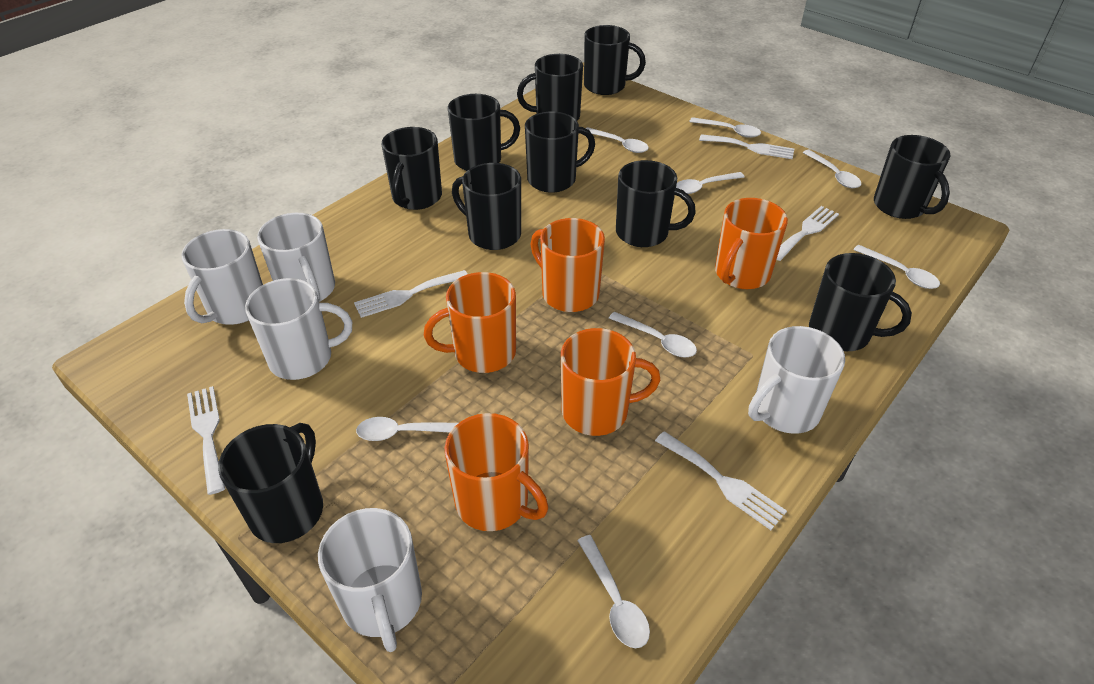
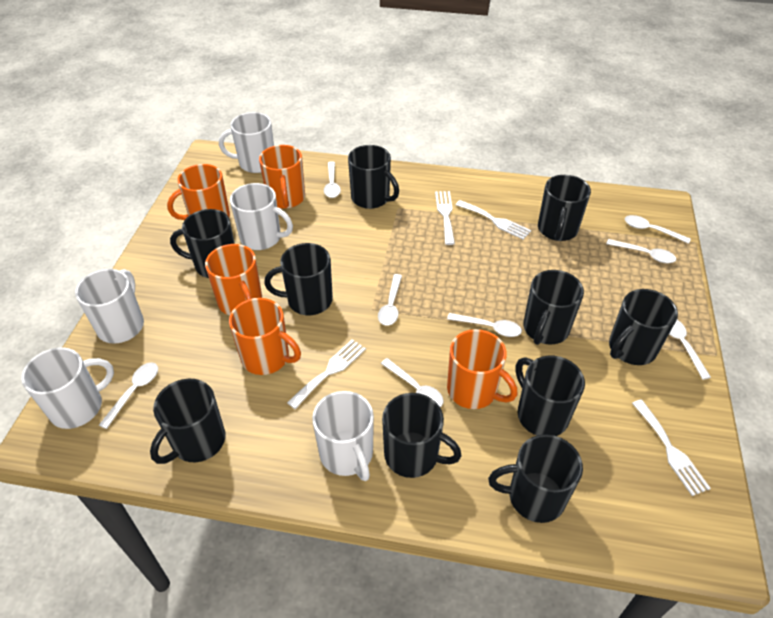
white fork: 5 -> 4

